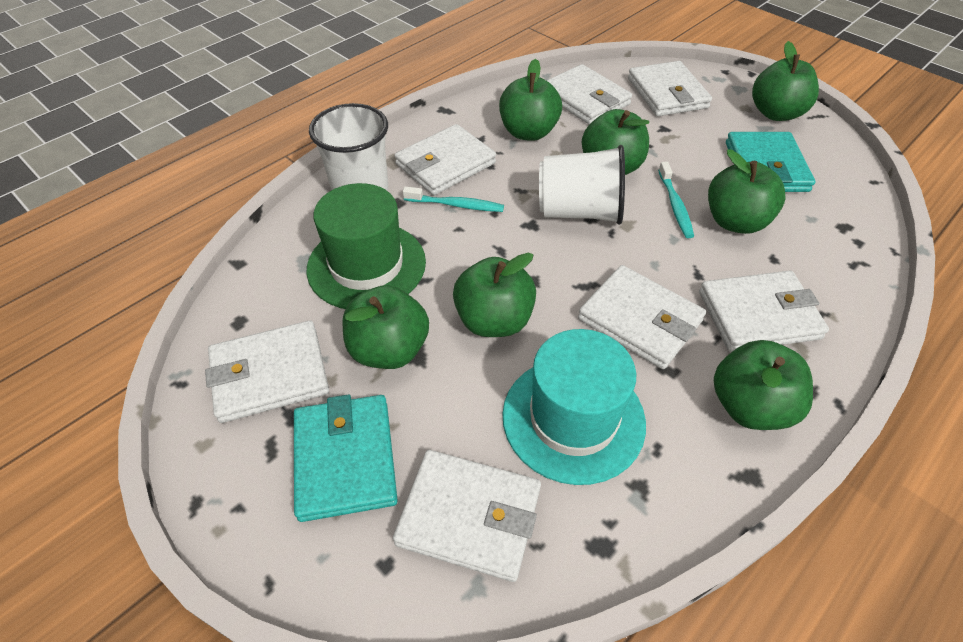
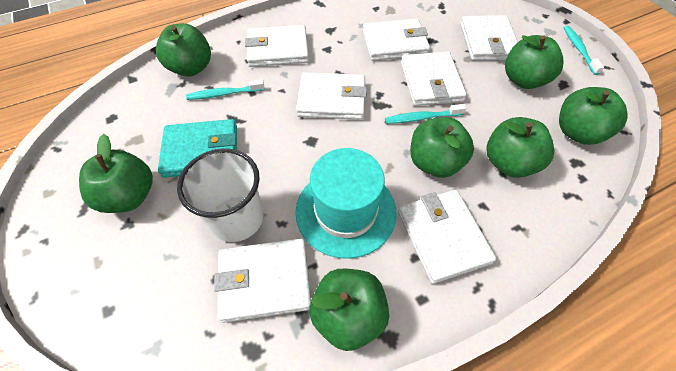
green hat: 1 -> 0
turquoise toothbrush: 2 -> 3
turquoise wallet: 2 -> 1
white cup: 2 -> 1

